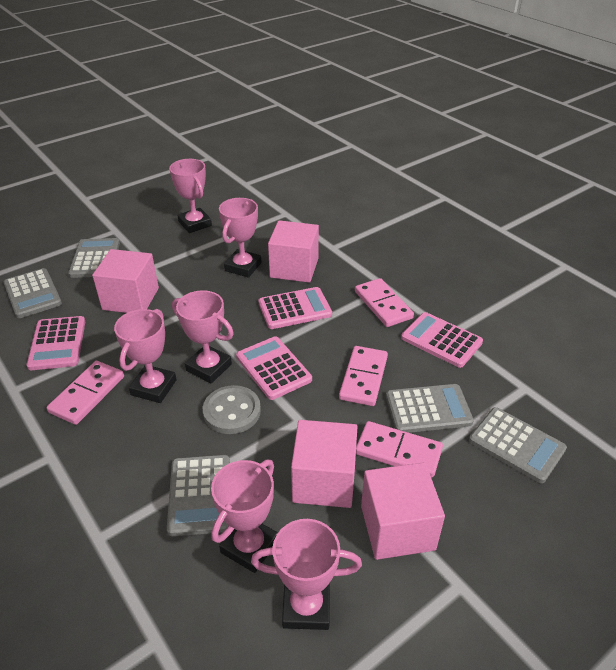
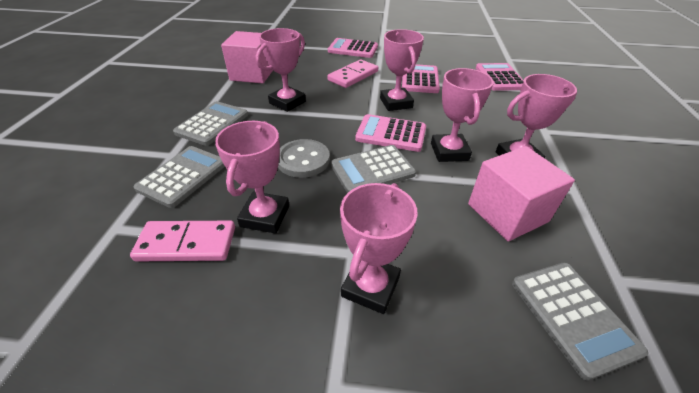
grey calculator: 5 -> 4
pink cube: 4 -> 2
pink domino: 4 -> 2

